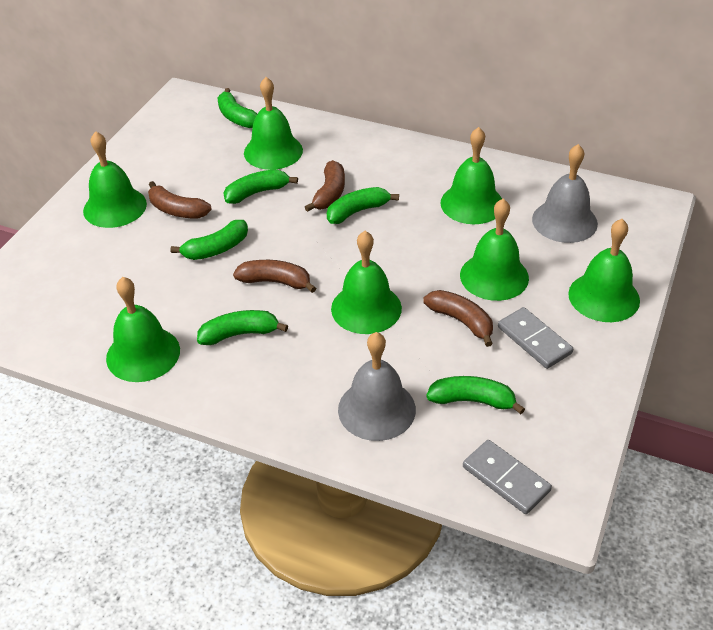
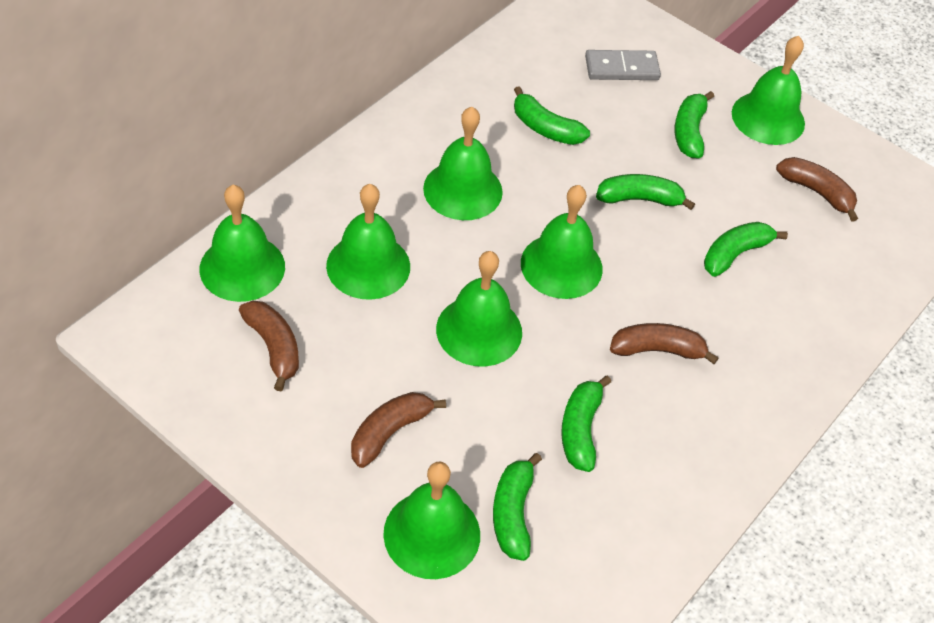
grey bell: 2 -> 0
grey domino: 2 -> 1

